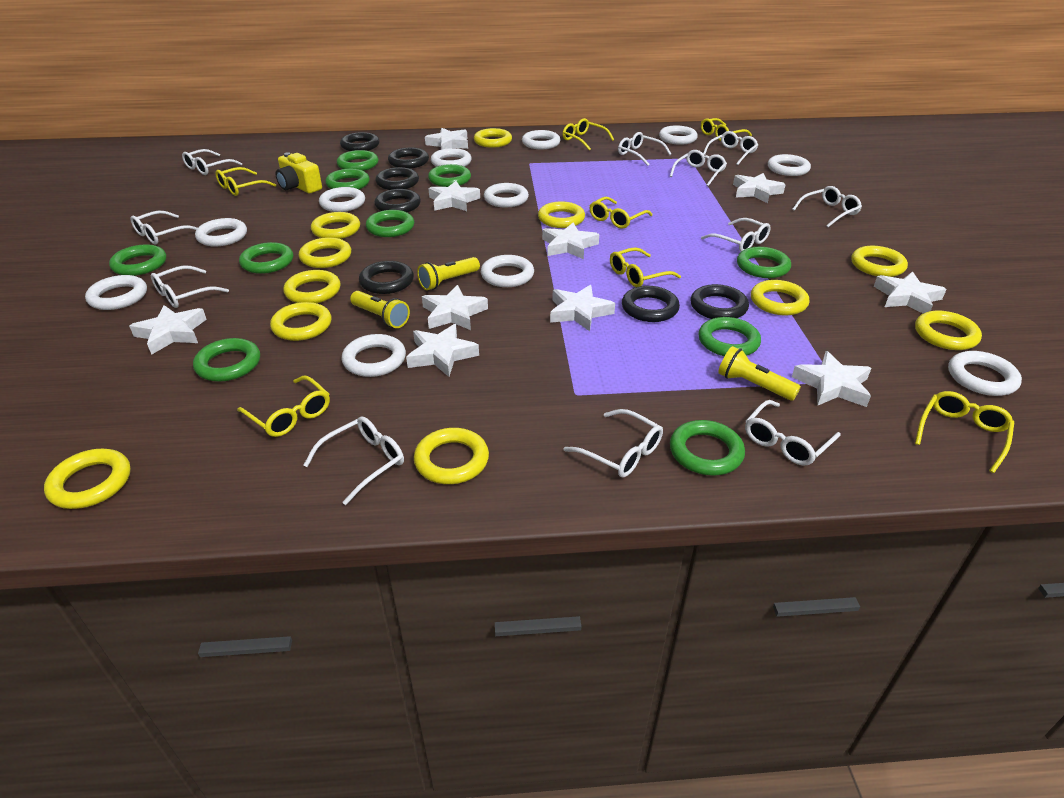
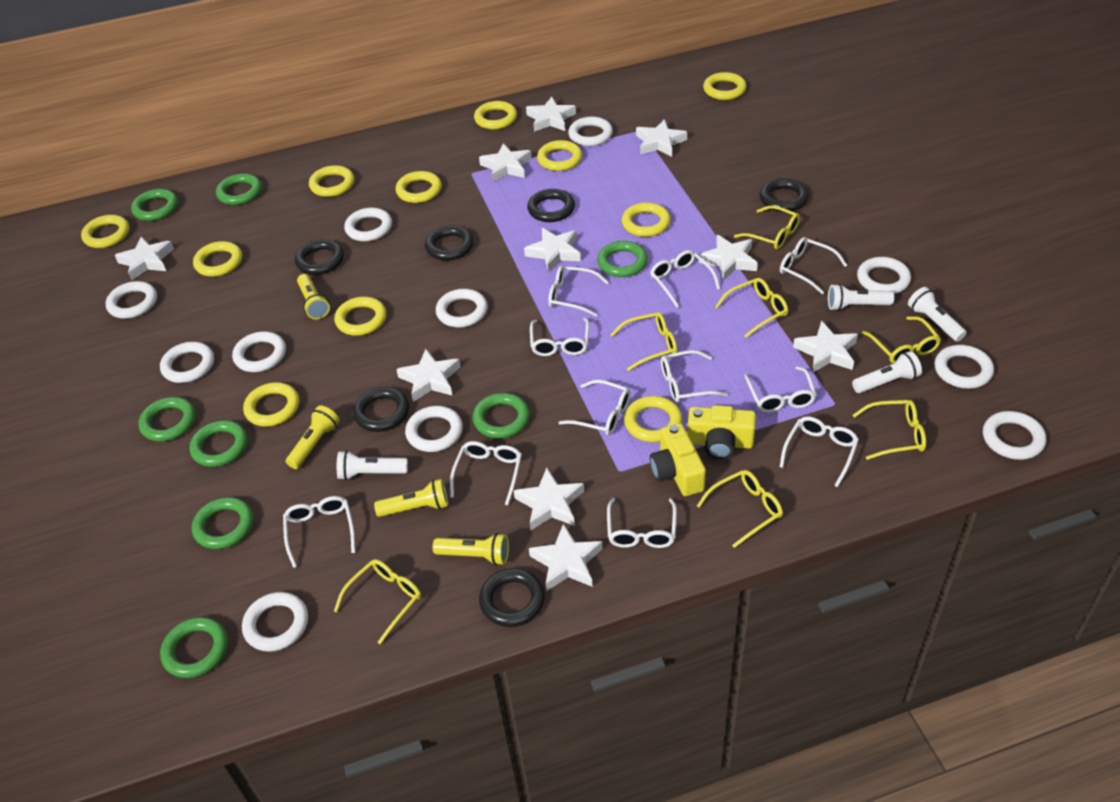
black ring: 7 -> 6
green ring: 10 -> 8
white flashlight: 0 -> 4
yellow camera: 1 -> 2
yellow flashlight: 3 -> 4

